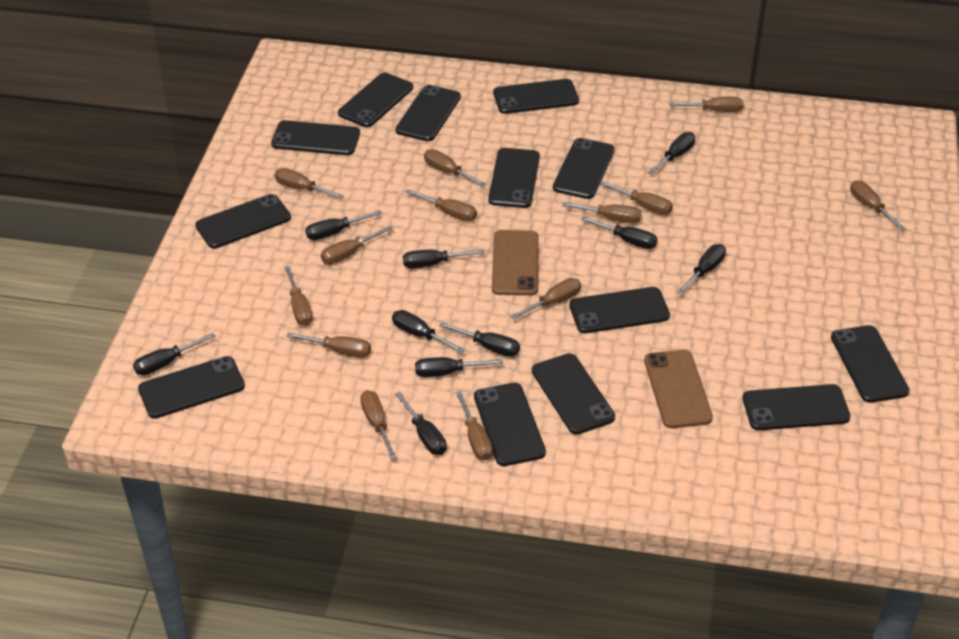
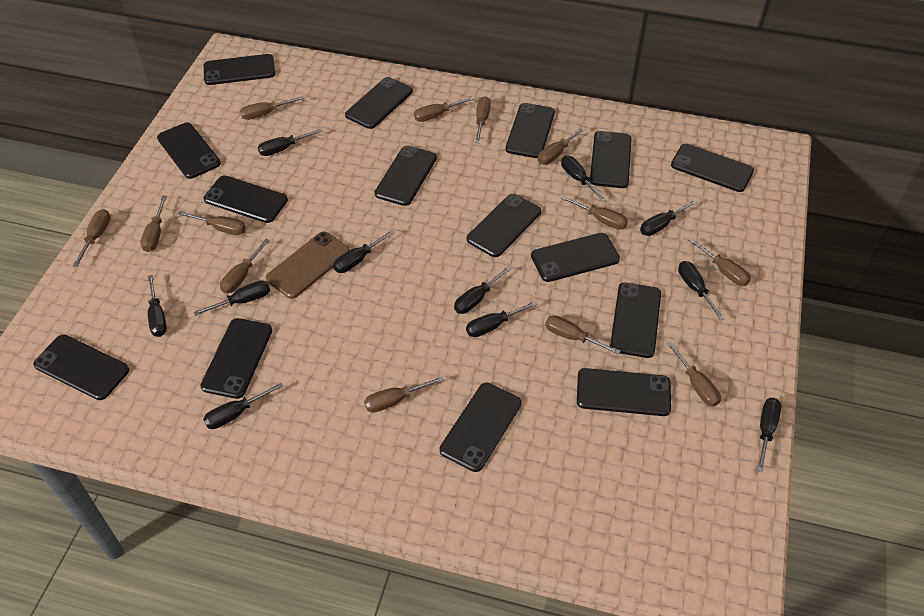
black phone: 13 -> 15
black screwdriver: 10 -> 11
brown phone: 2 -> 1

